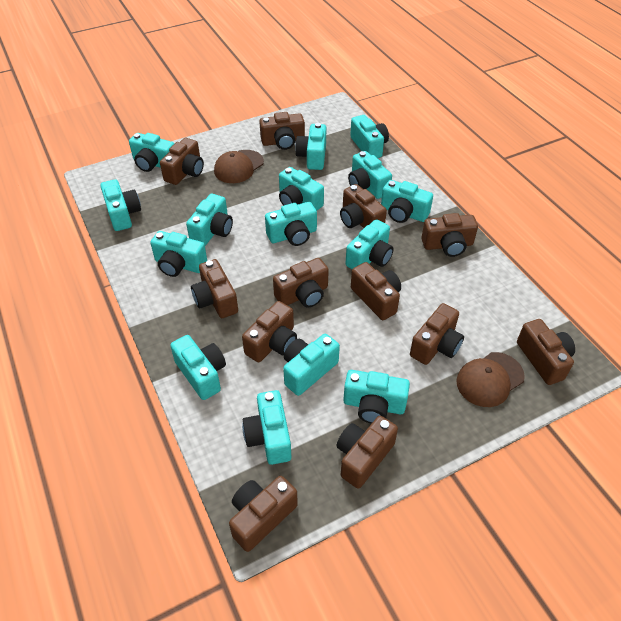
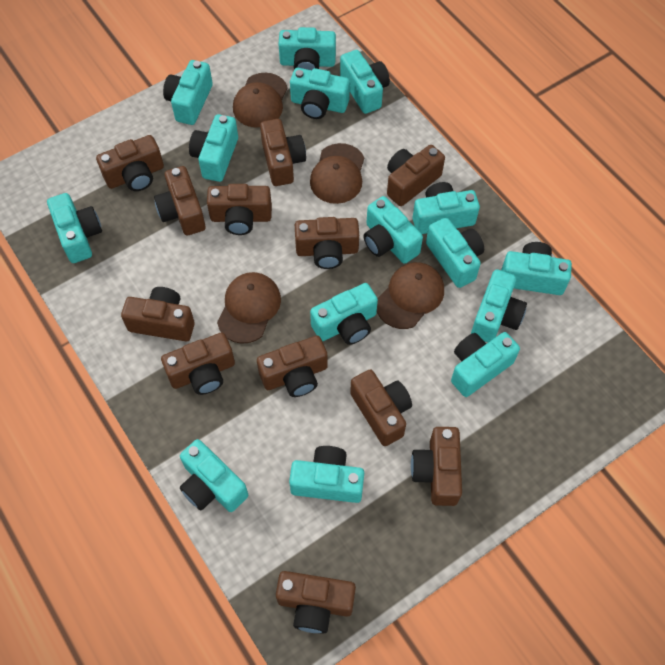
brown cap: 2 -> 4

